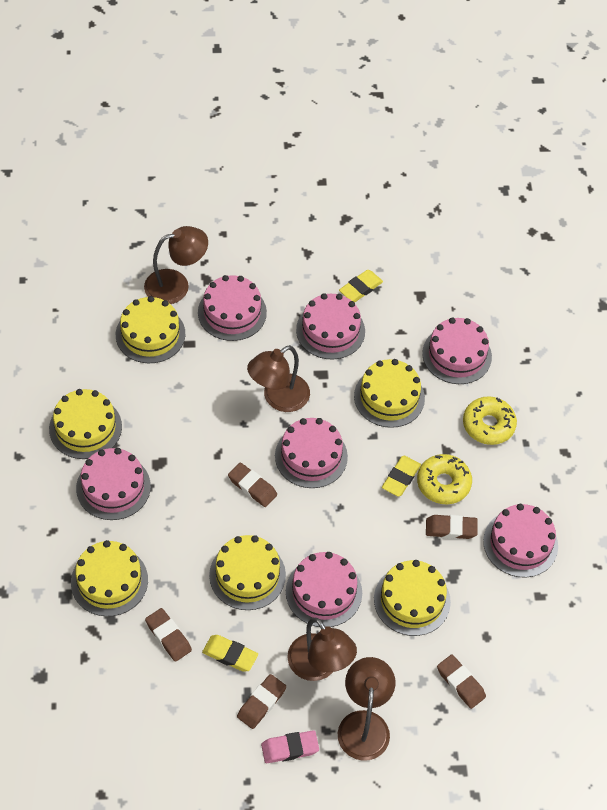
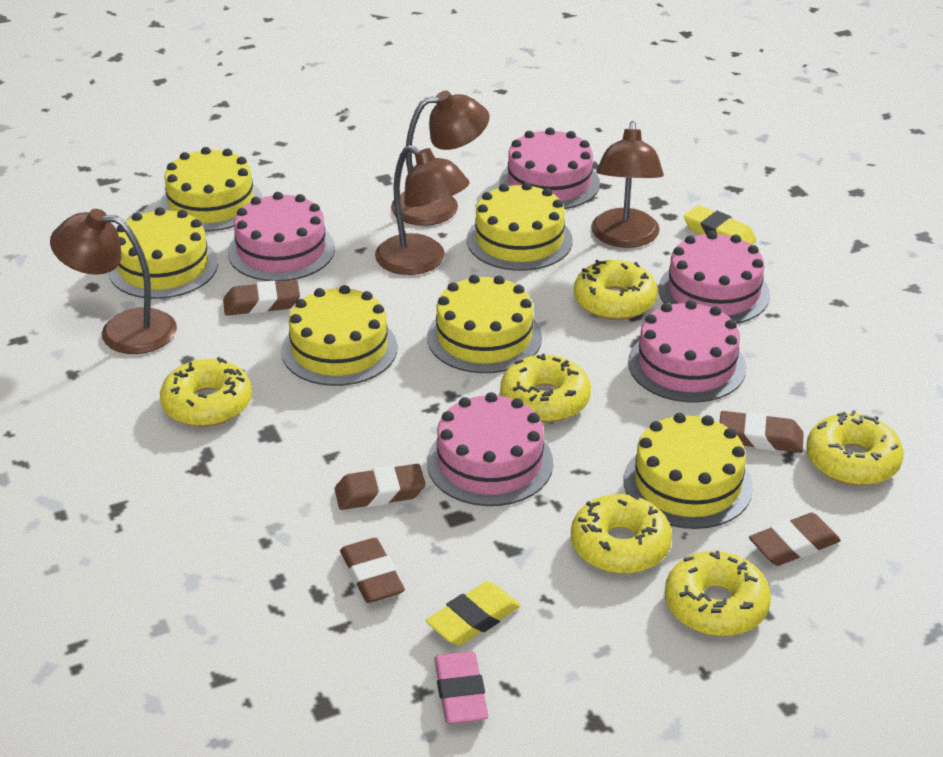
pink cake: 7 -> 5
yellow donut: 2 -> 6
yellow eraser: 3 -> 2

